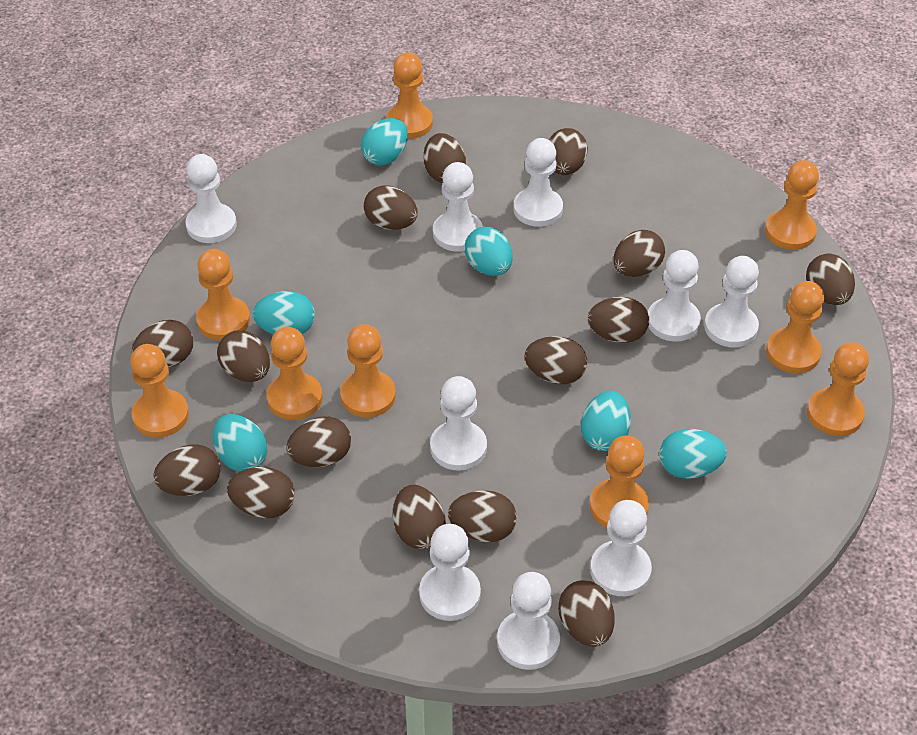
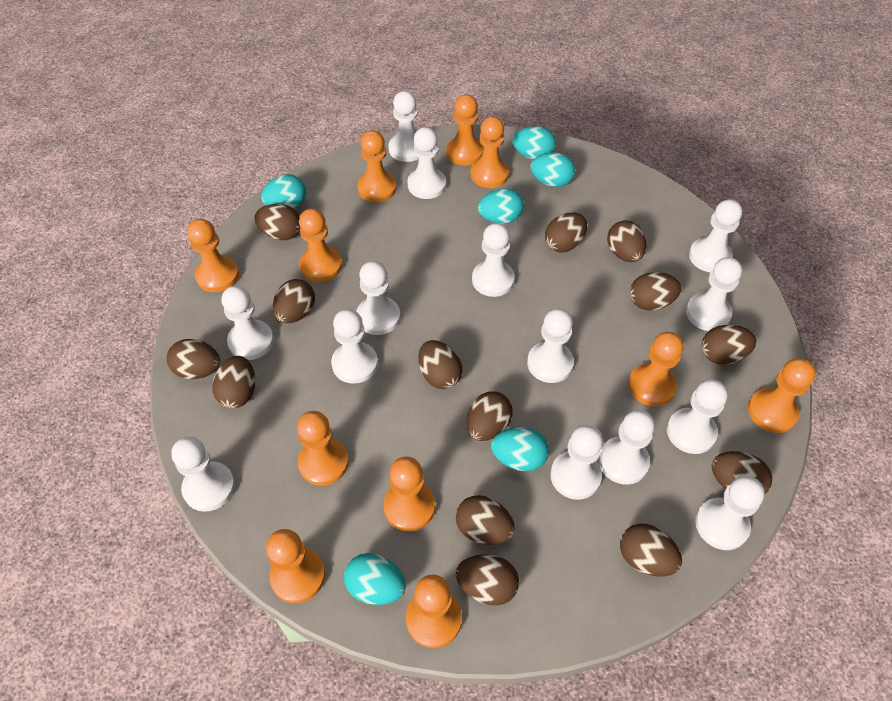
brown egg: 15 -> 14
orange pawn: 9 -> 11
white pawn: 9 -> 14

